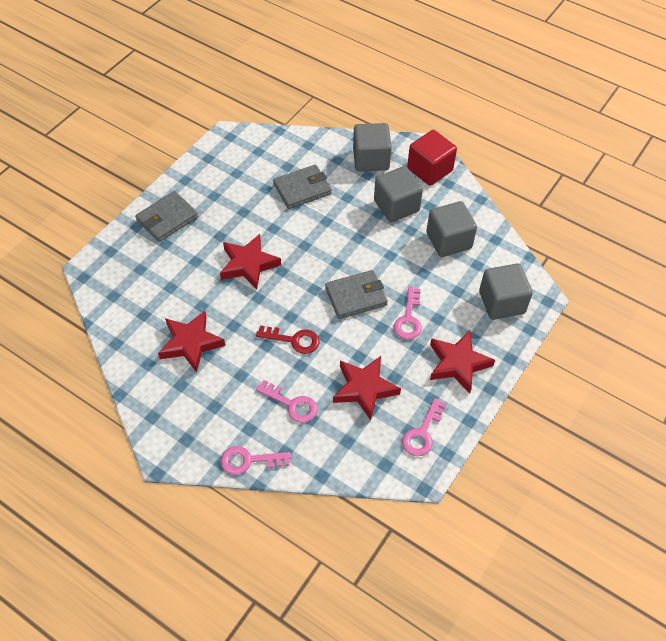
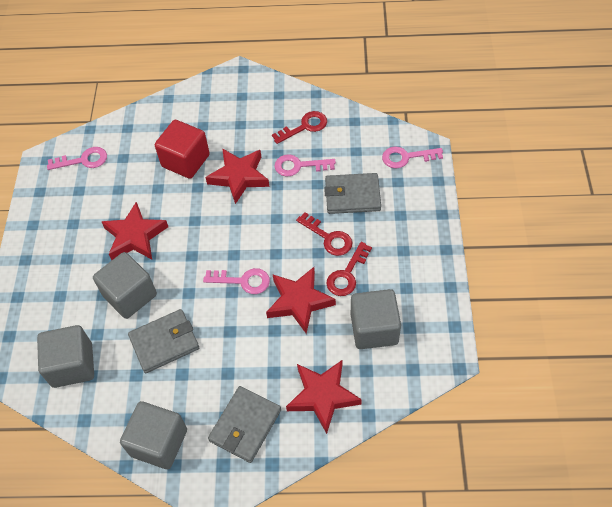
red key: 1 -> 3

